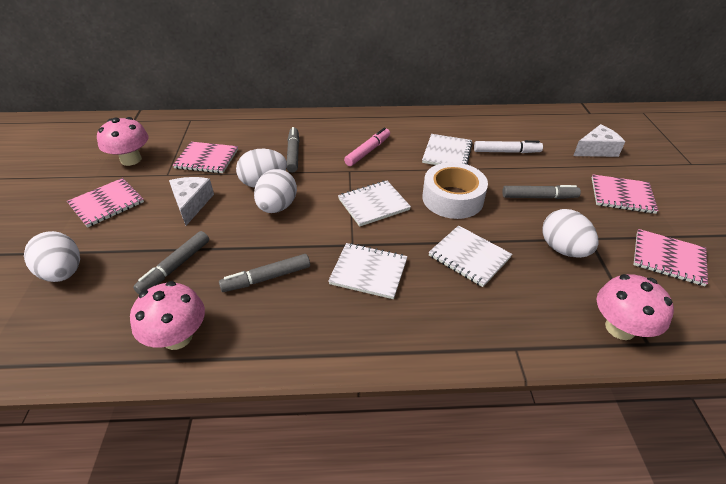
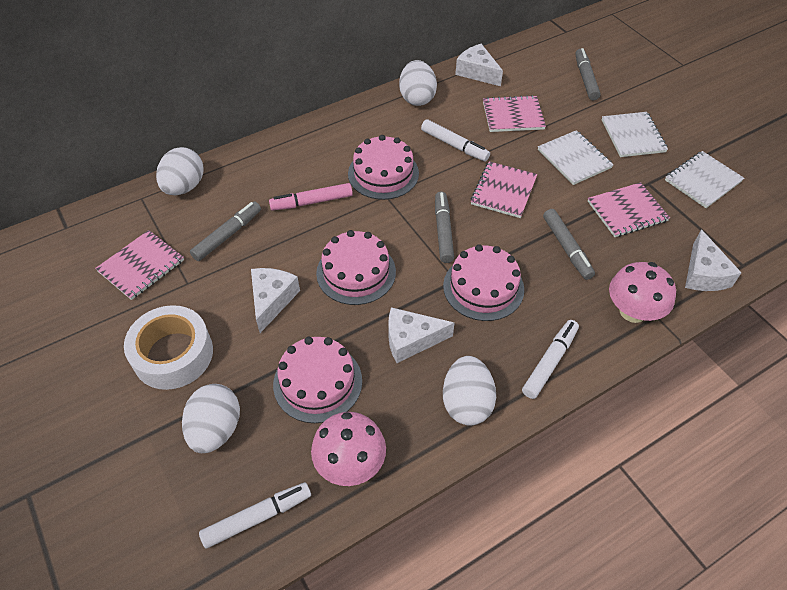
pink cake: 0 -> 4
pink mushroom: 3 -> 2
white cheese: 2 -> 4
white marker: 1 -> 3
white notebook: 4 -> 3

